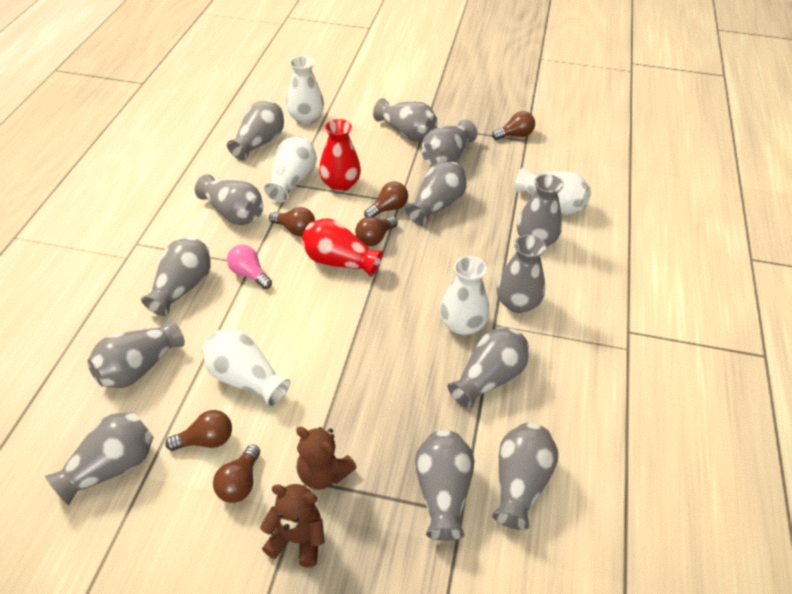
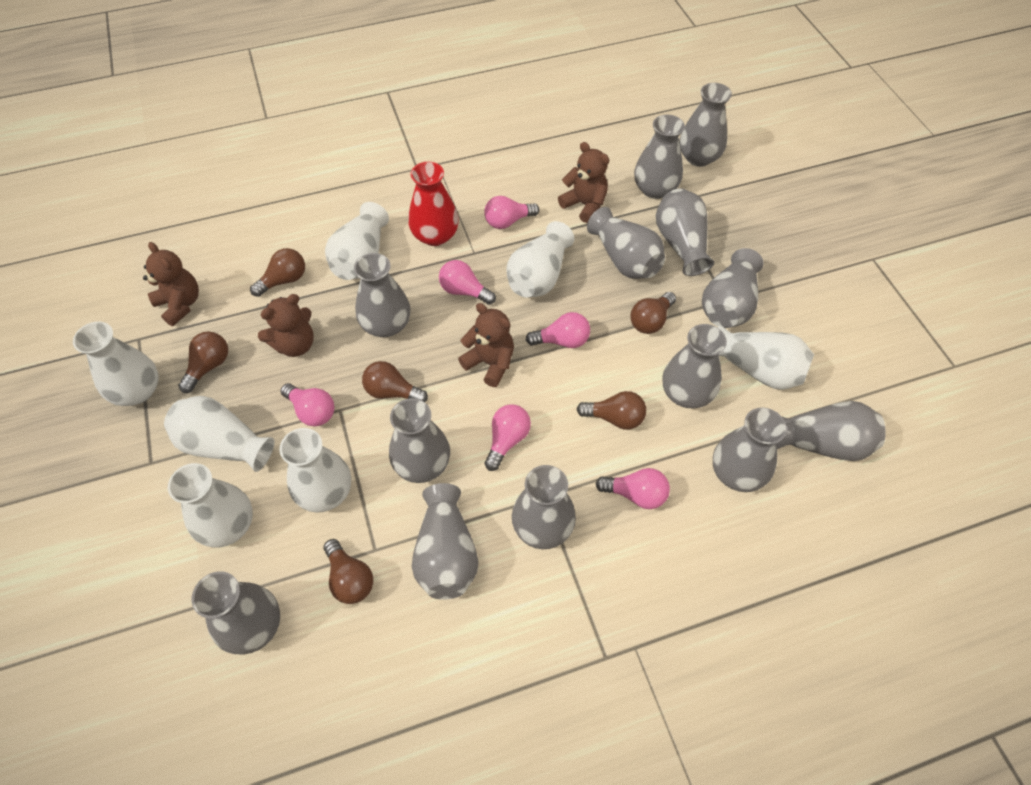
brown teddy bear: 2 -> 4
pink light bulb: 1 -> 6
red vase: 2 -> 1
white vase: 5 -> 7

